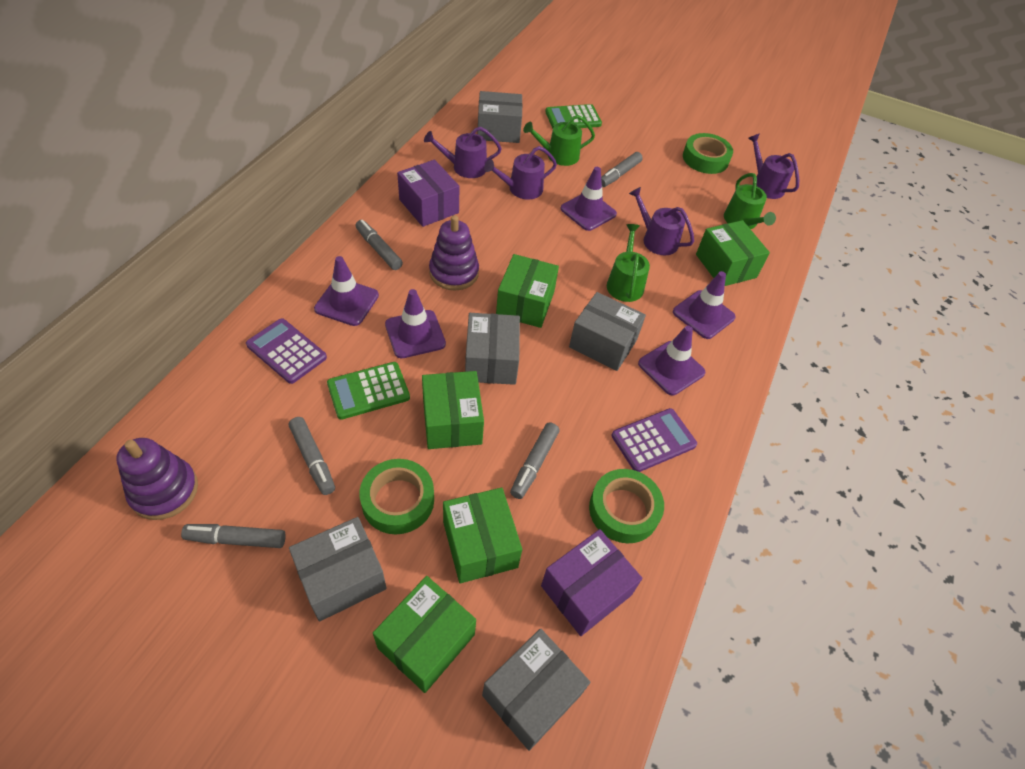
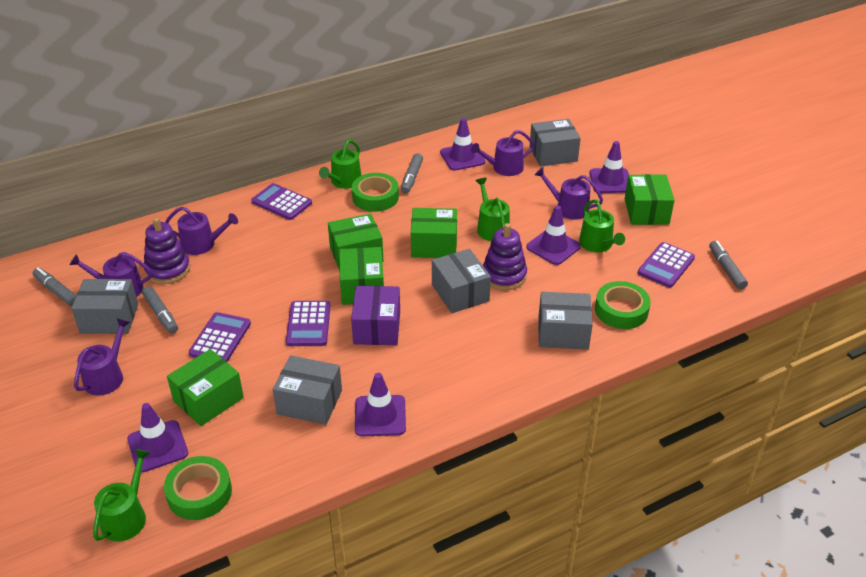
green calculator: 2 -> 0
green watering can: 3 -> 4
grey marker: 5 -> 4
purple box: 2 -> 1
purple calculator: 2 -> 4
purple watering can: 4 -> 5

